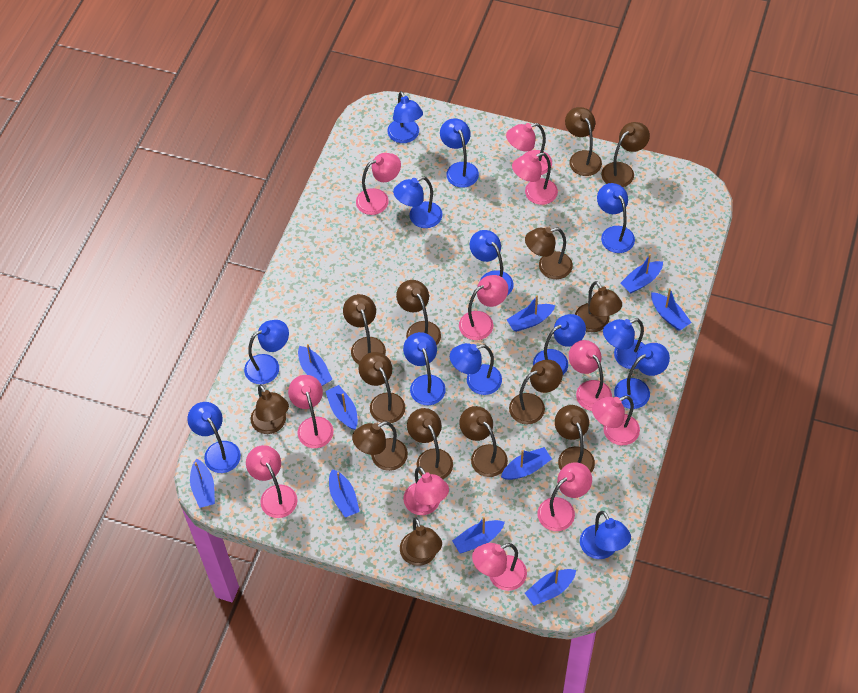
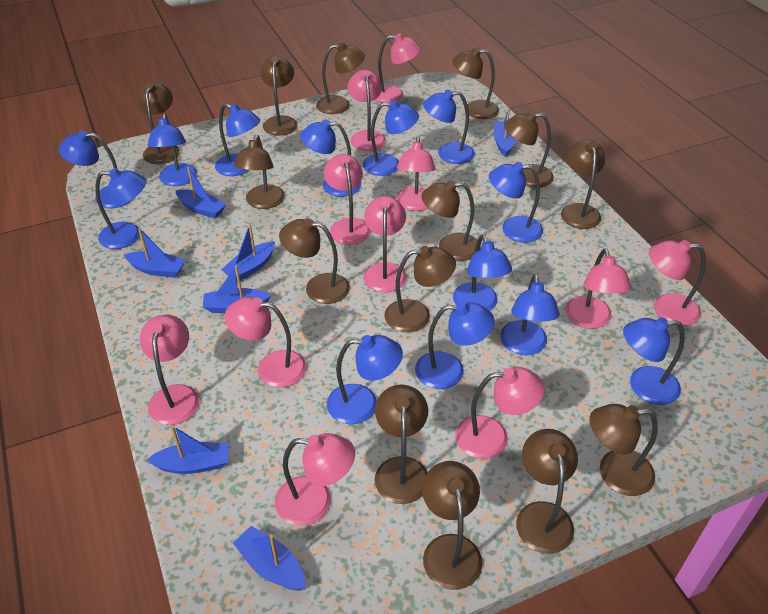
blue boat: 10 -> 7

